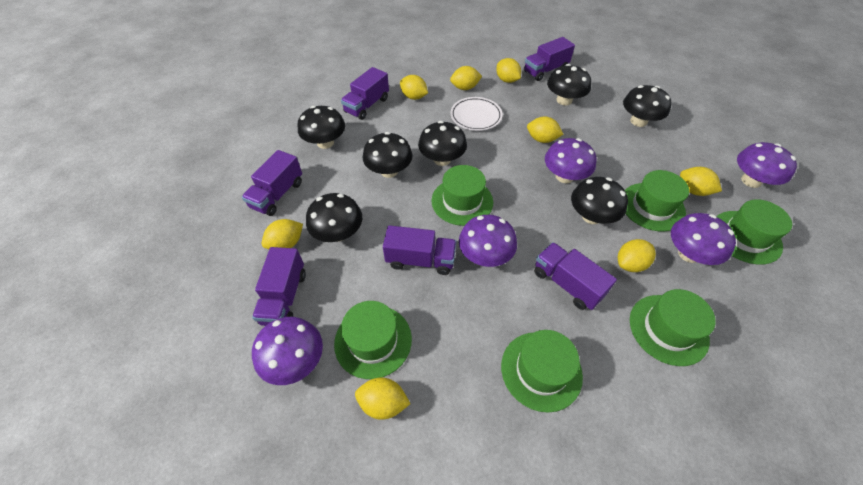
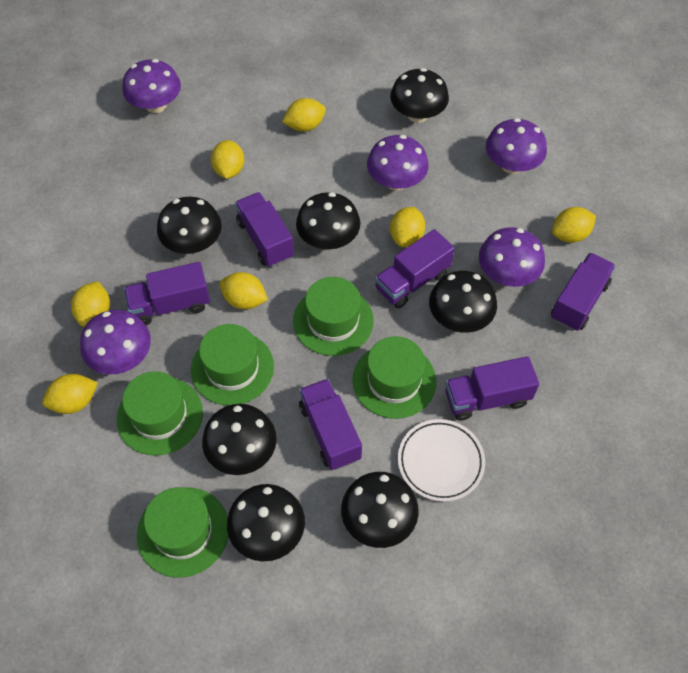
green hat: 6 -> 5
yellow lemon: 8 -> 7

